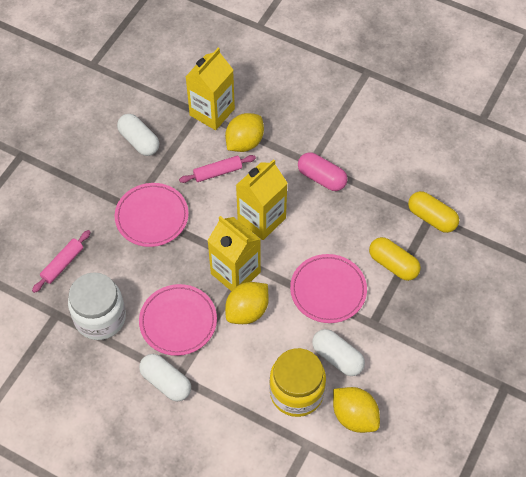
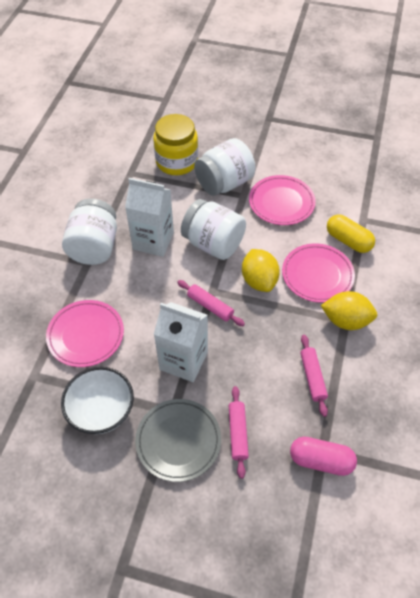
grey plate: 0 -> 1
pink rolling pin: 2 -> 3
white bowl: 0 -> 1
white capsule: 3 -> 0
white carton: 0 -> 2
white jar: 1 -> 3
yellow capsule: 2 -> 1
yellow carton: 3 -> 0
yellow lemon: 3 -> 2

